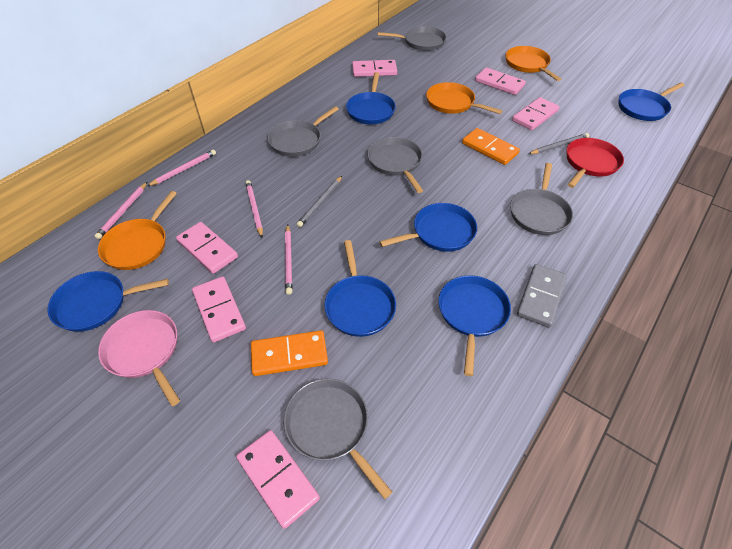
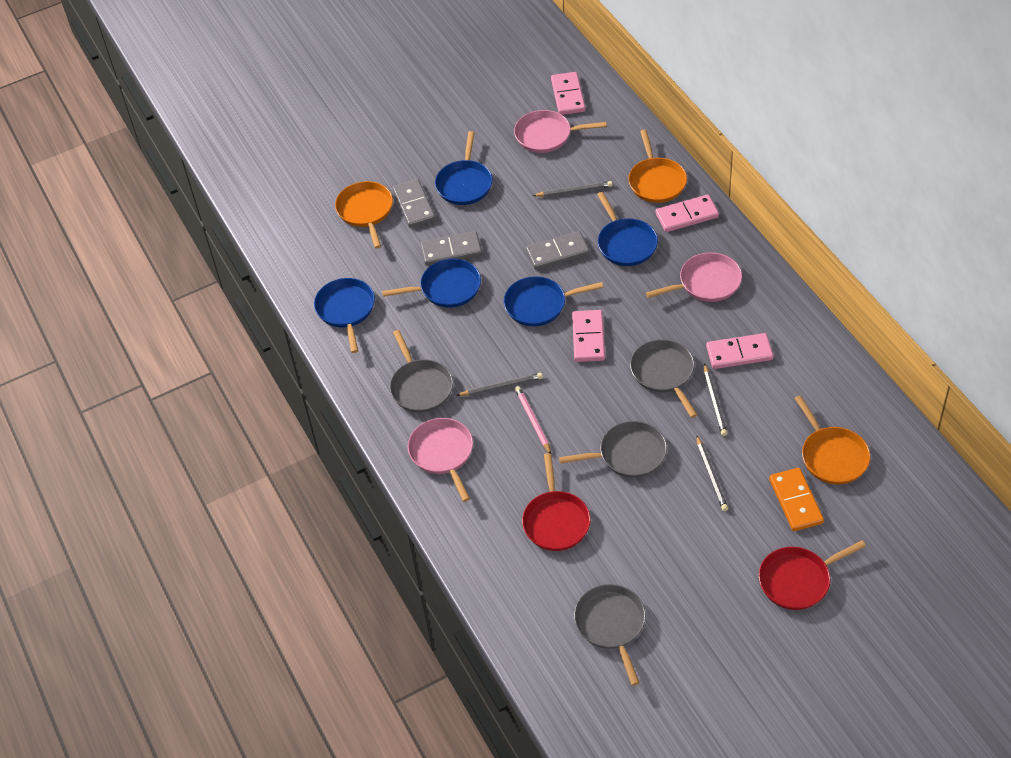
blue pan: 6 -> 5
grey domino: 1 -> 3
grey pan: 5 -> 4
grey pencil: 2 -> 4
orange domino: 2 -> 1
pink domino: 6 -> 4
pink pan: 1 -> 3
pink pencil: 4 -> 1
red pan: 1 -> 2

